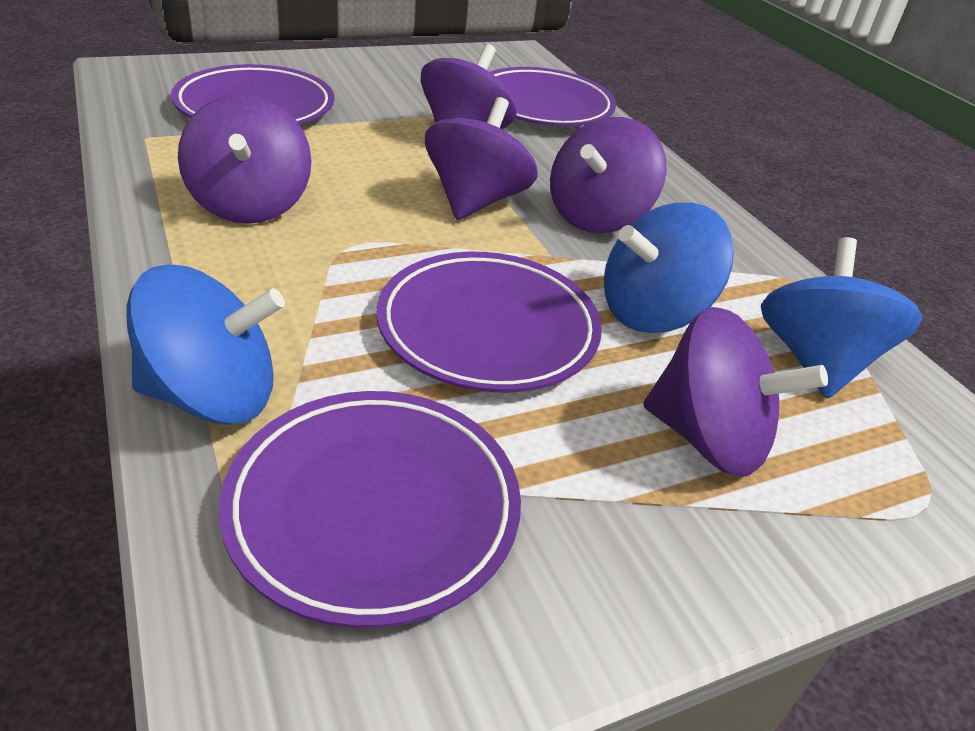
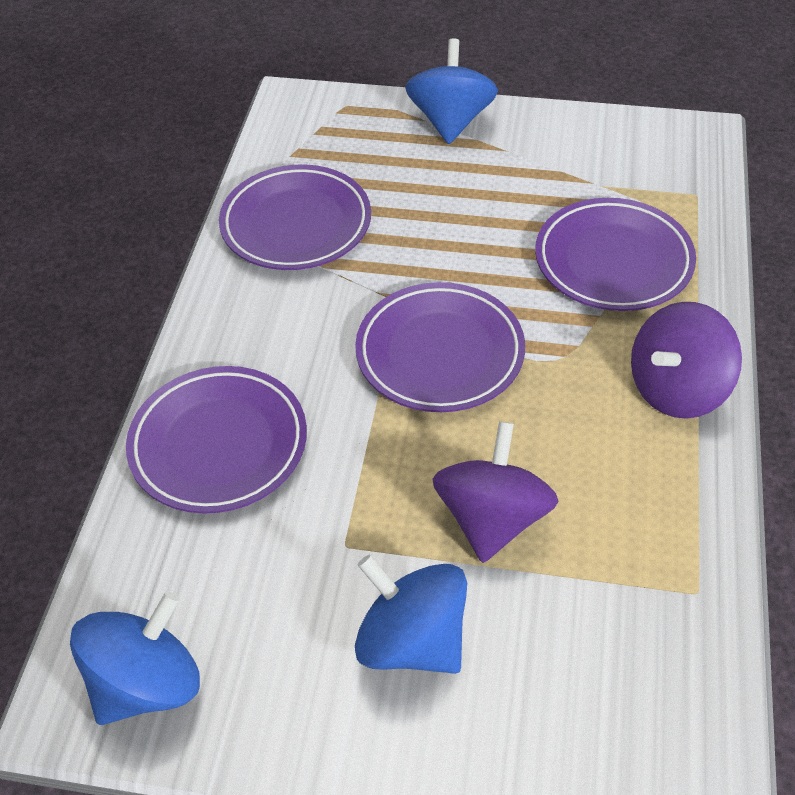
purple spinning top: 5 -> 2

